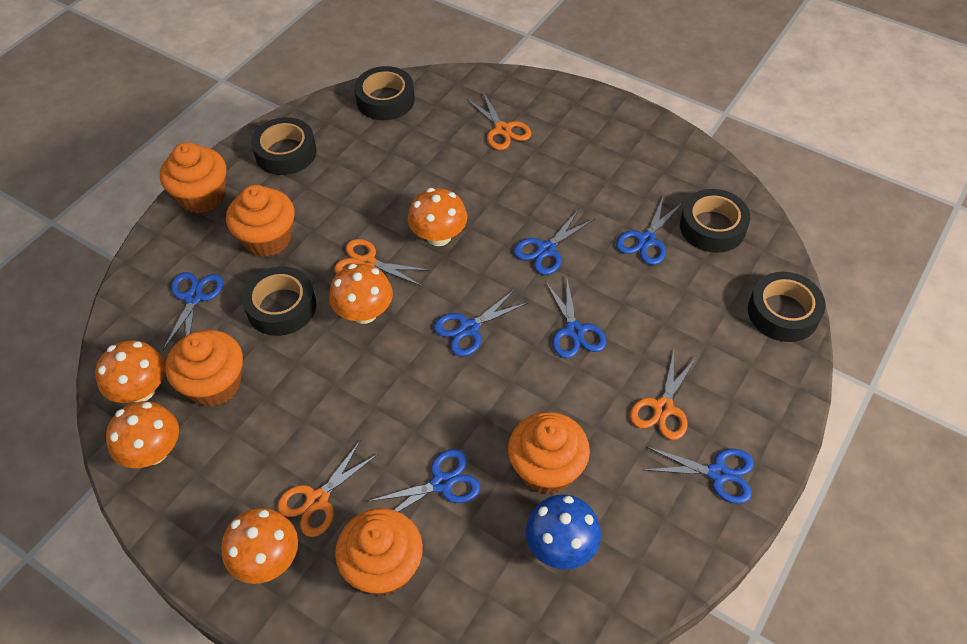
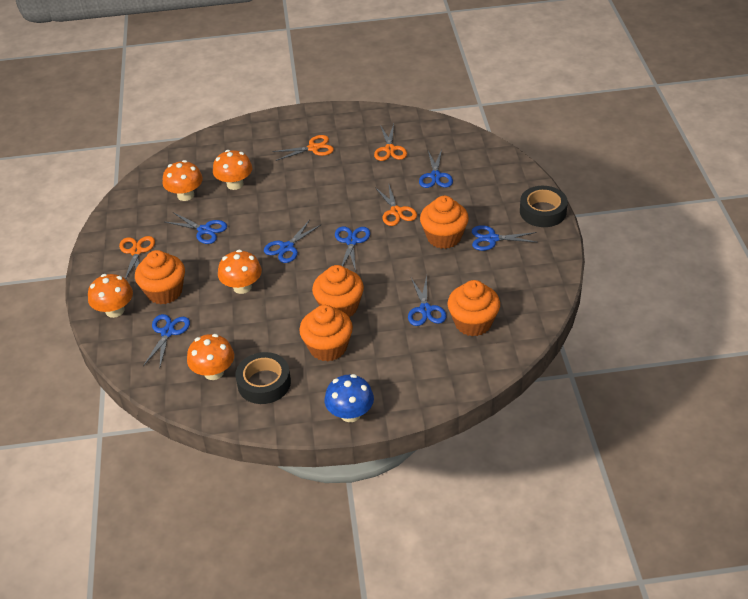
black tape: 5 -> 2

